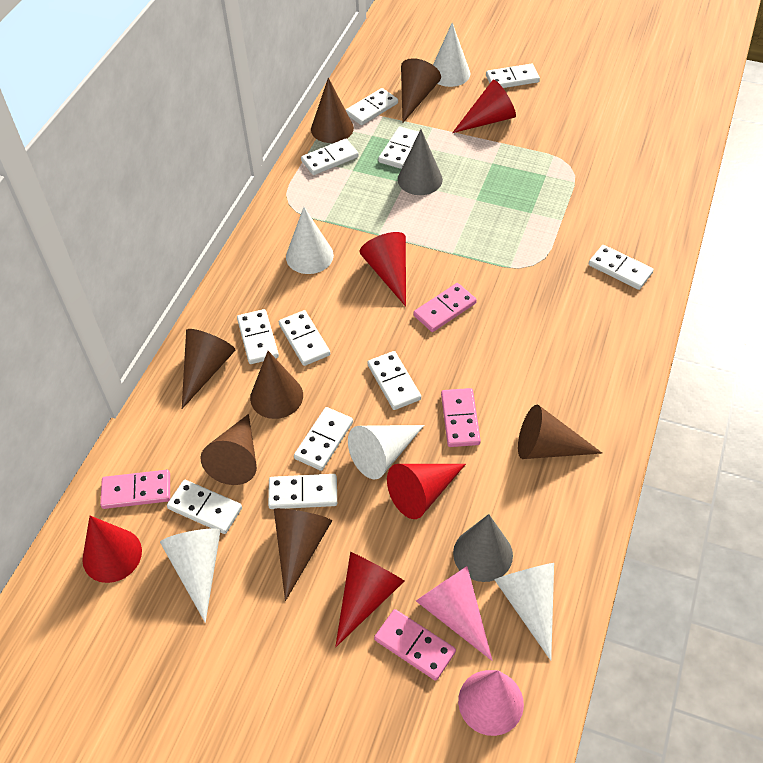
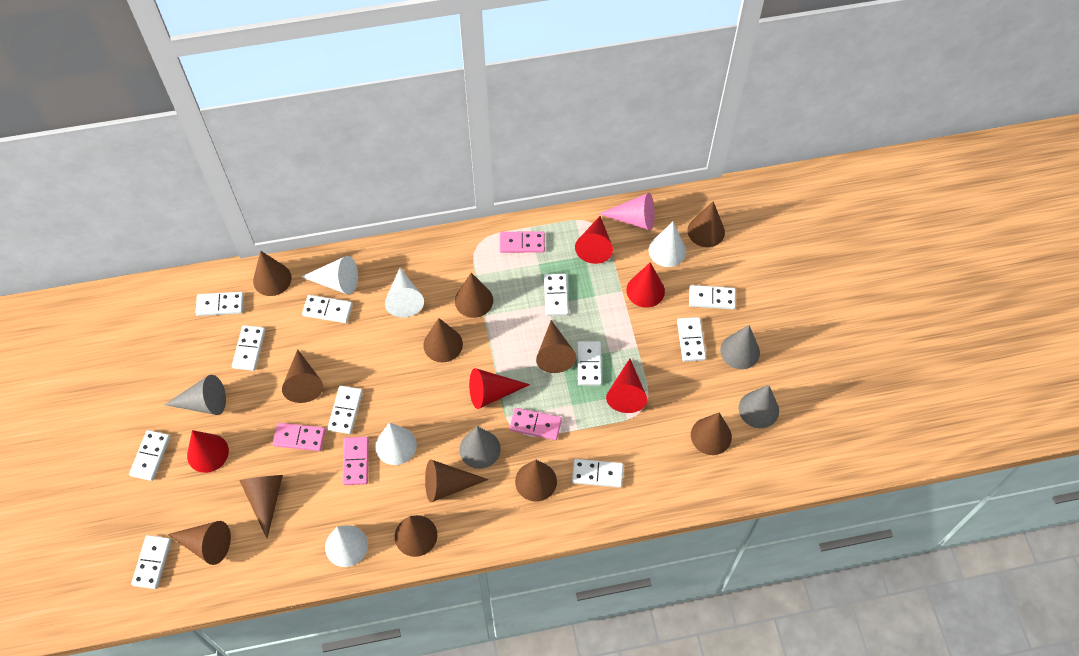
brown cone: 7 -> 12
grey cone: 2 -> 4
pink cone: 2 -> 1

